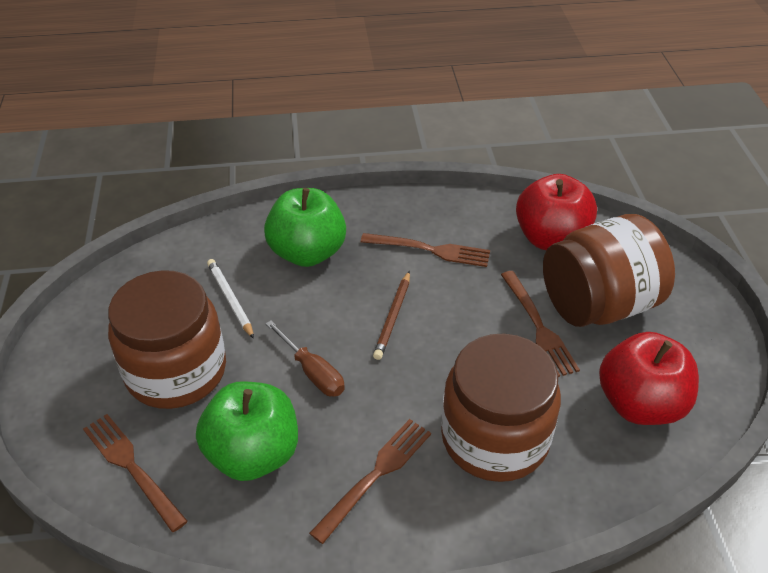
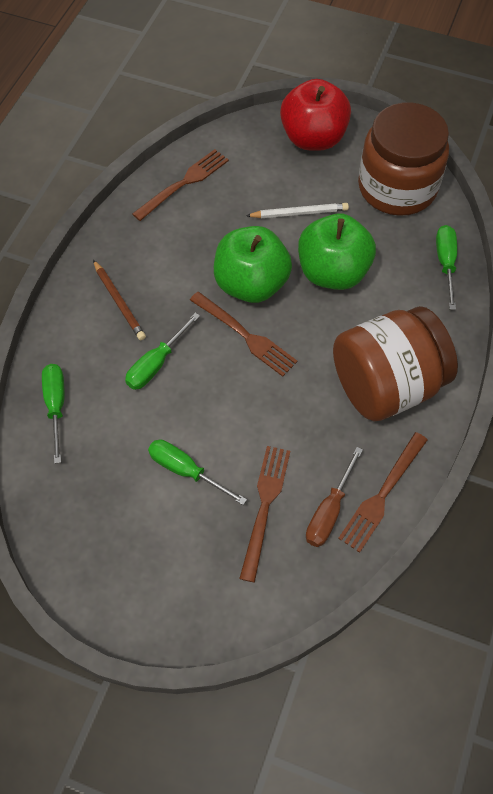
brown jar: 3 -> 2
green screwdriver: 0 -> 4
red apple: 2 -> 1

